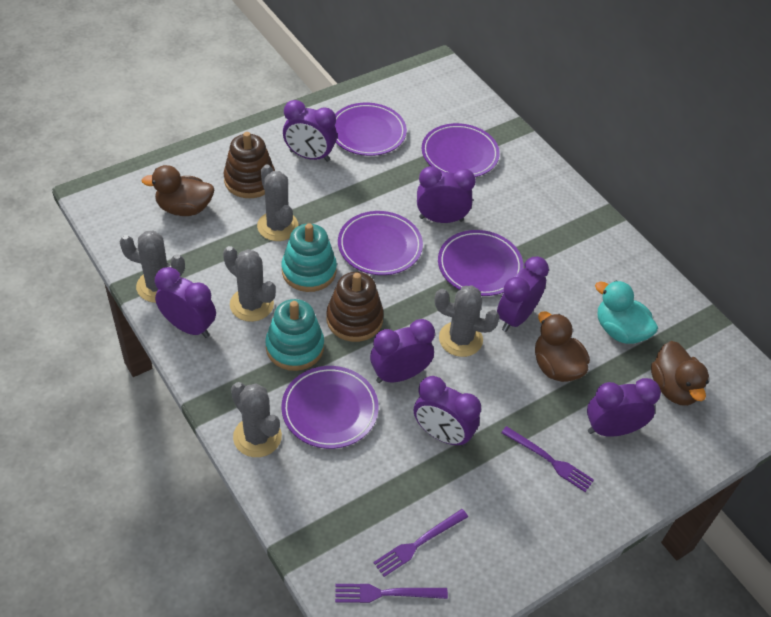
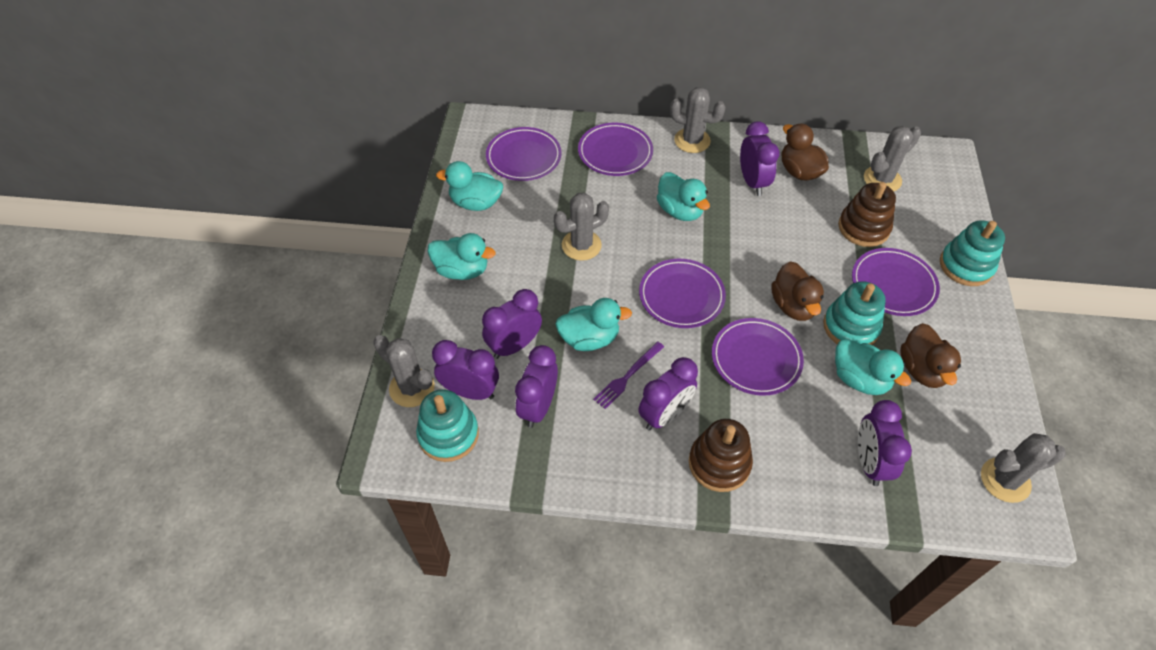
purple clock: 7 -> 6
purple fork: 3 -> 1
turquoise duck: 1 -> 5
turquoise stacking toy: 2 -> 3

